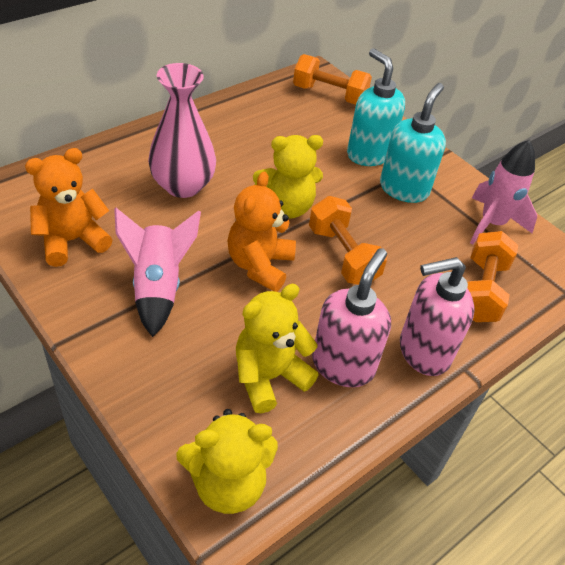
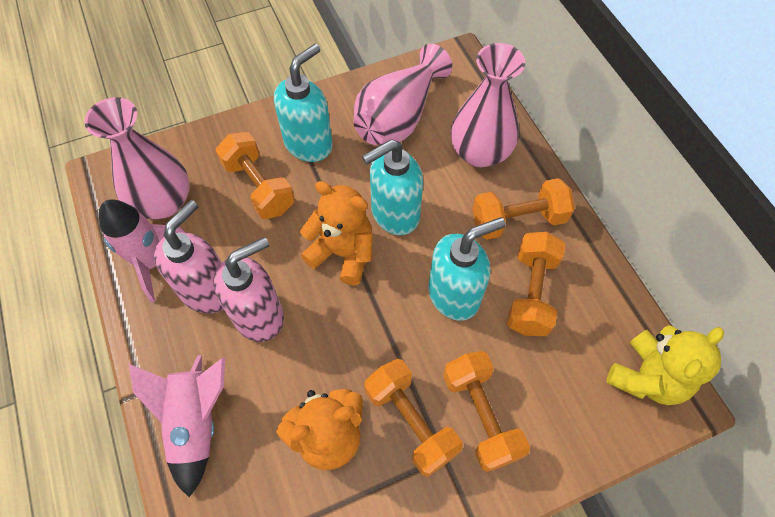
orange dumbbell: 3 -> 5
pink vase: 1 -> 3
turquoise soap dispenser: 2 -> 3
yellow teddy bear: 3 -> 1

